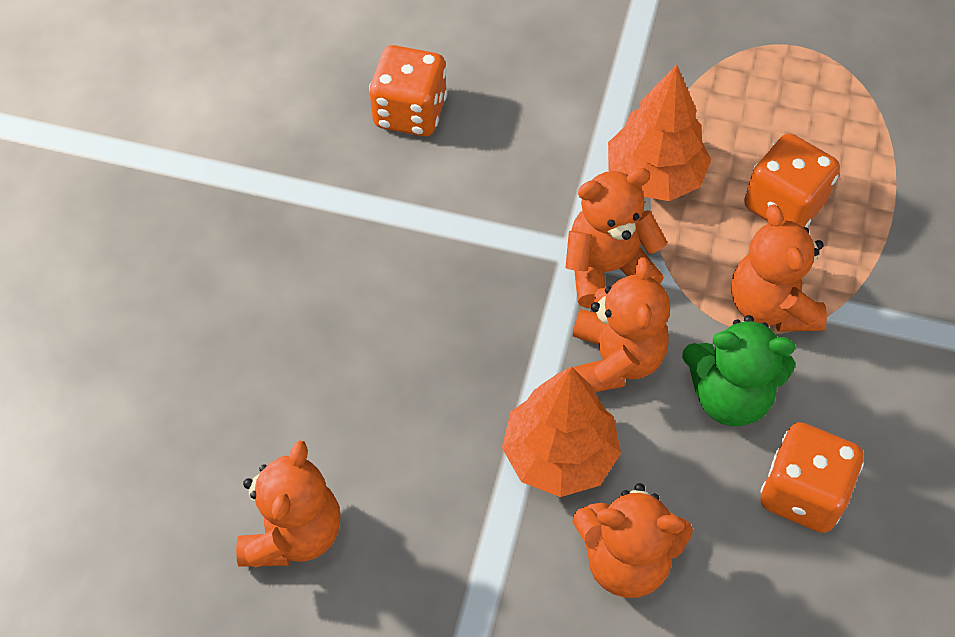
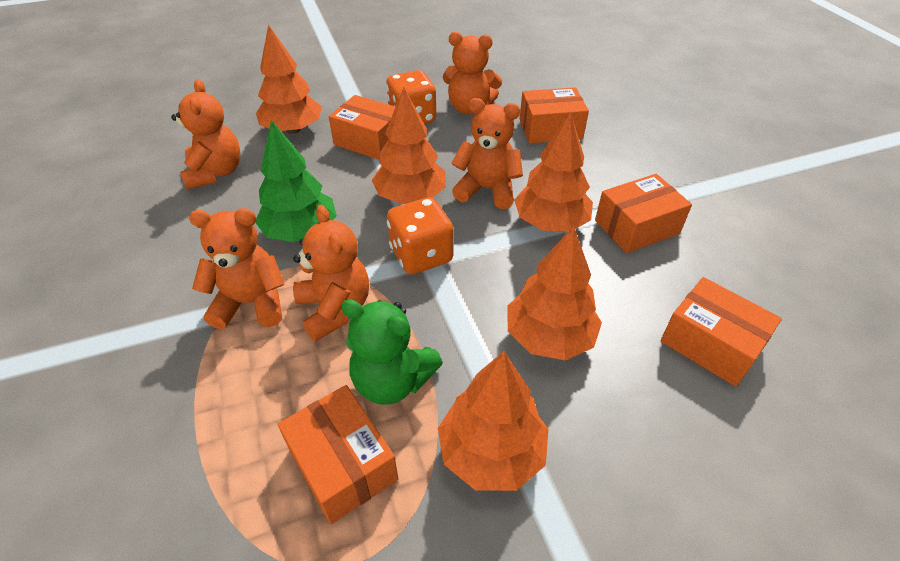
green tree: 0 -> 1
orange box: 0 -> 5
orange dice: 3 -> 2
orange tree: 2 -> 5

